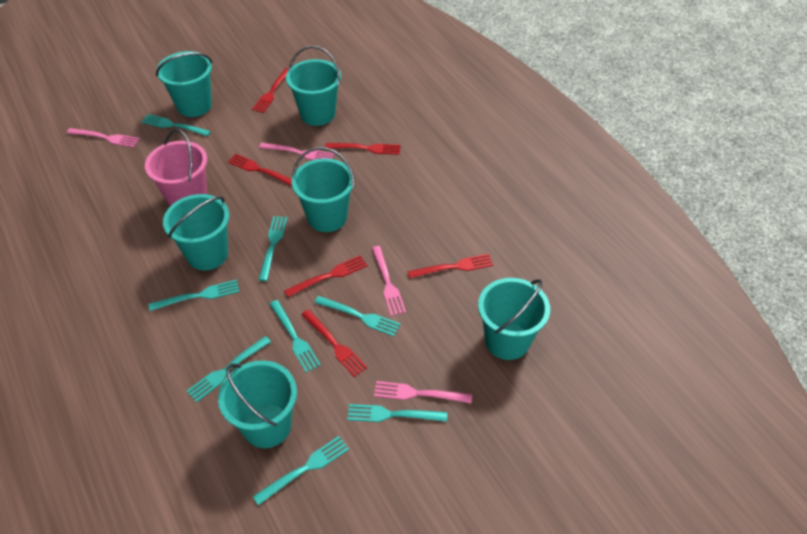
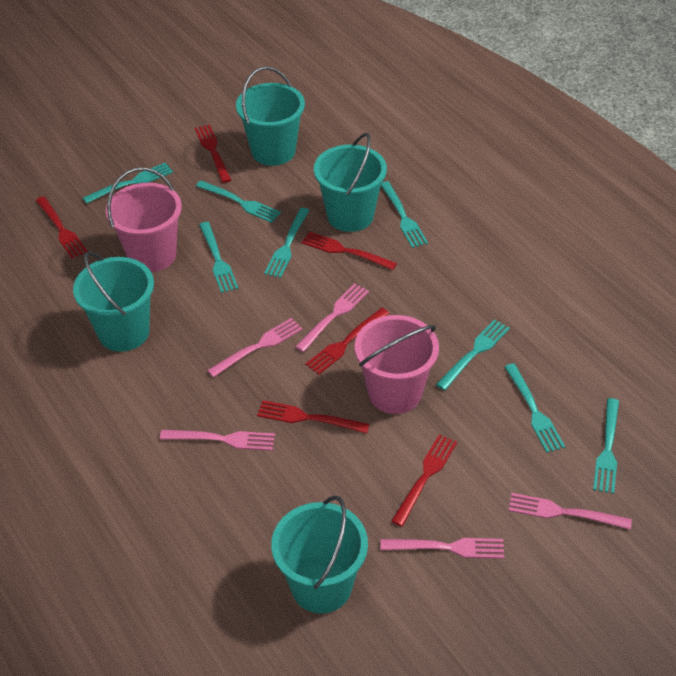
pink bucket: 1 -> 2
pink fork: 4 -> 5
turquoise bucket: 6 -> 4

